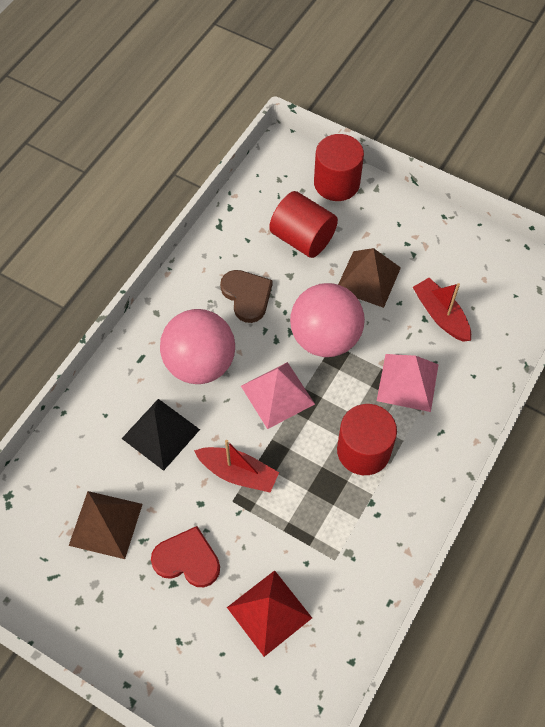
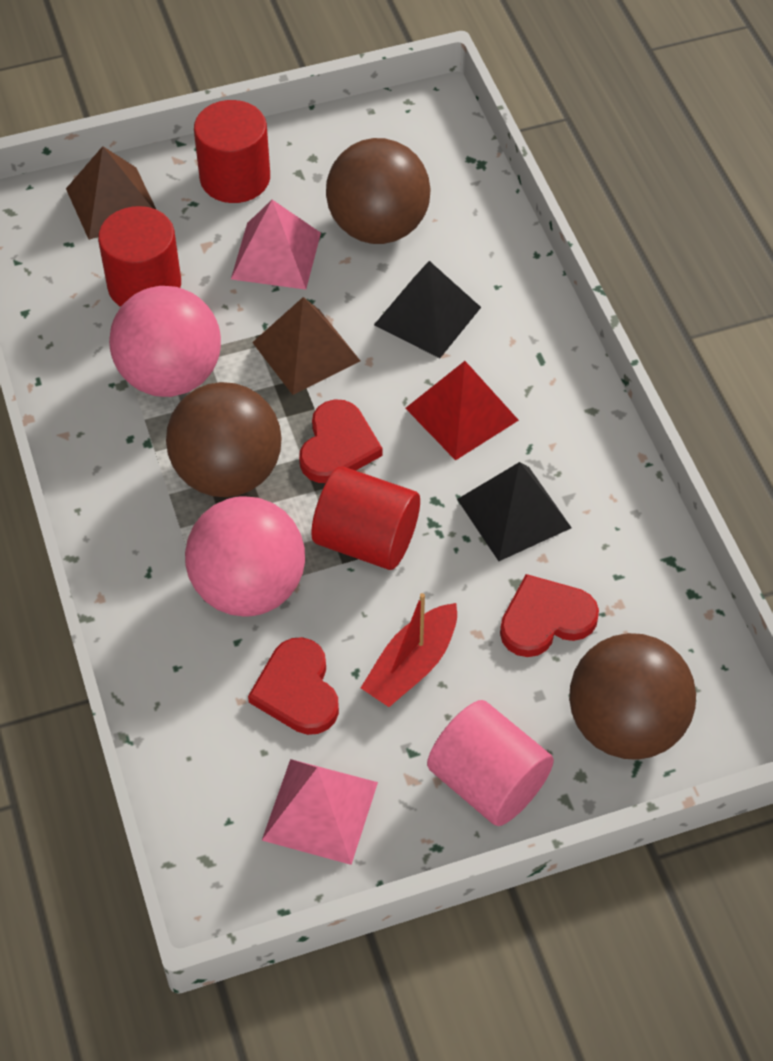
black pyramid: 1 -> 2
brown ball: 0 -> 3
brown heart: 1 -> 0
pink cylinder: 0 -> 1
red boat: 2 -> 1
red heart: 1 -> 3

